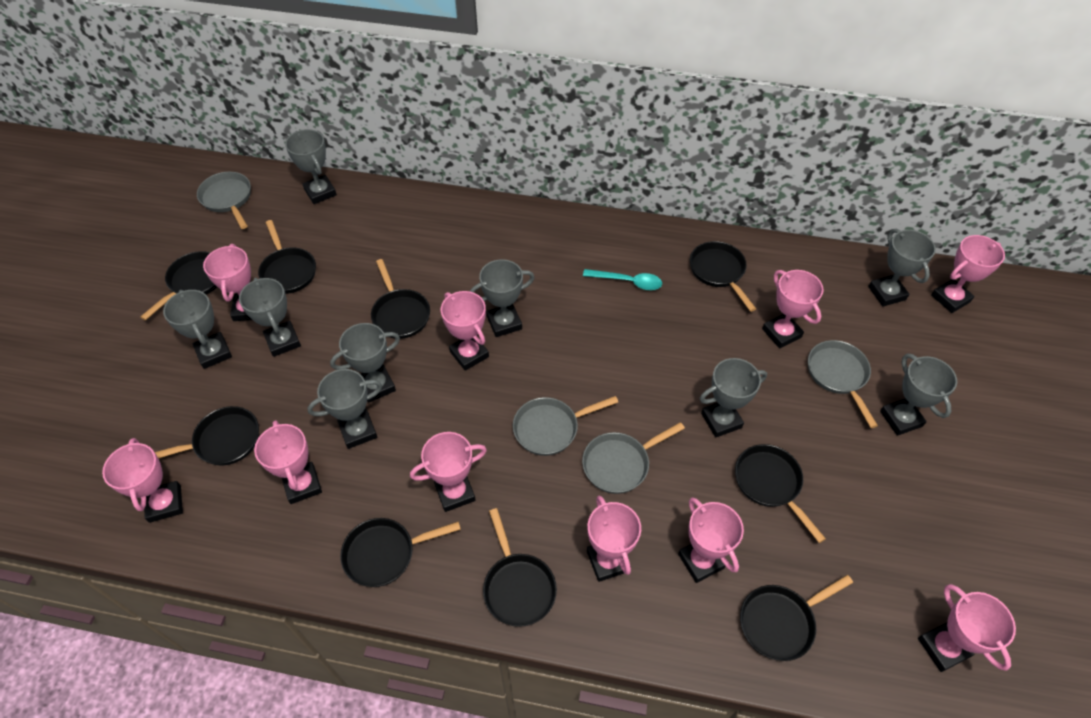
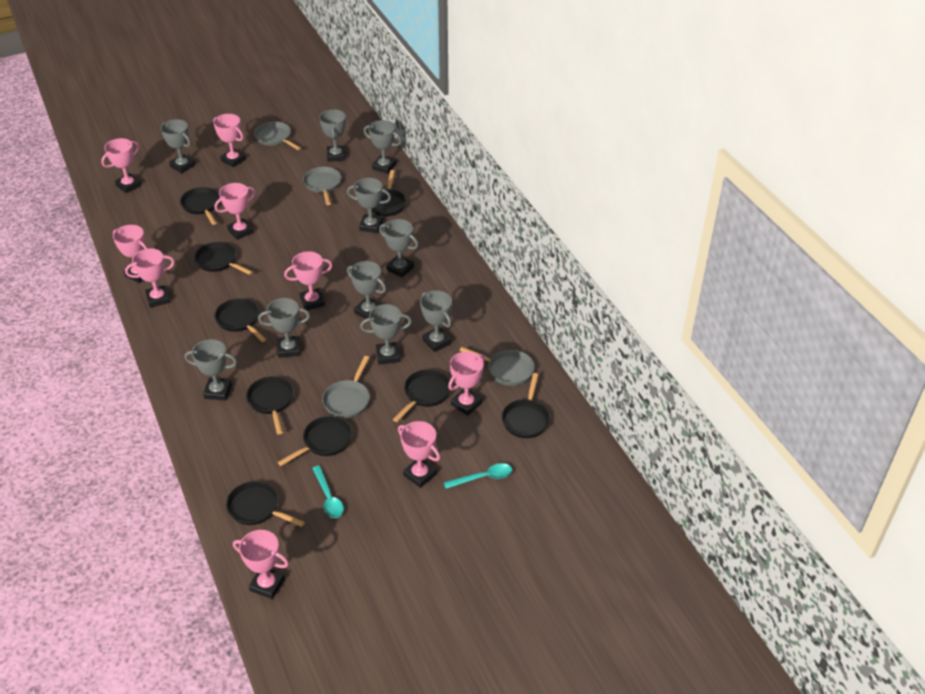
grey trophy: 9 -> 10
pink trophy: 10 -> 9
turquoise spoon: 1 -> 2

